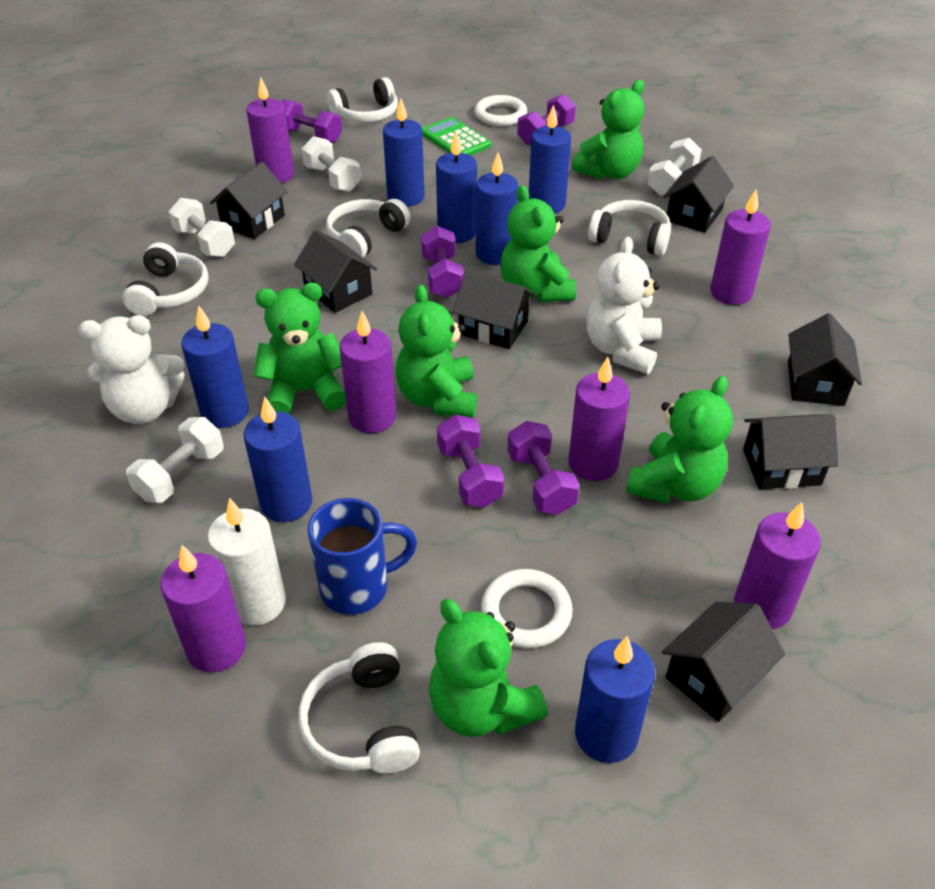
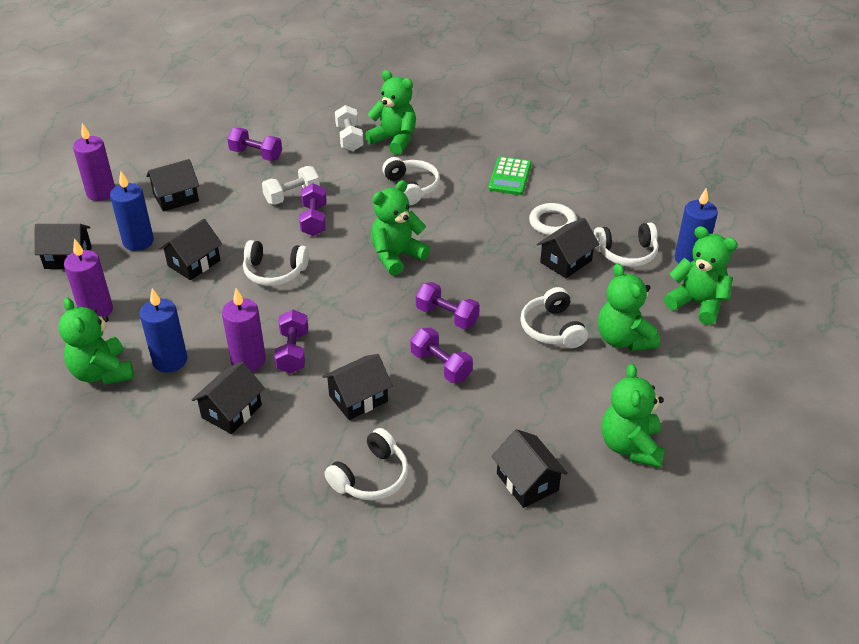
blue candle: 7 -> 3
blue mug: 1 -> 0
purple candle: 6 -> 3
white candle: 1 -> 0
white dumbbell: 4 -> 2
white ring: 2 -> 1
white teddy bear: 2 -> 0

